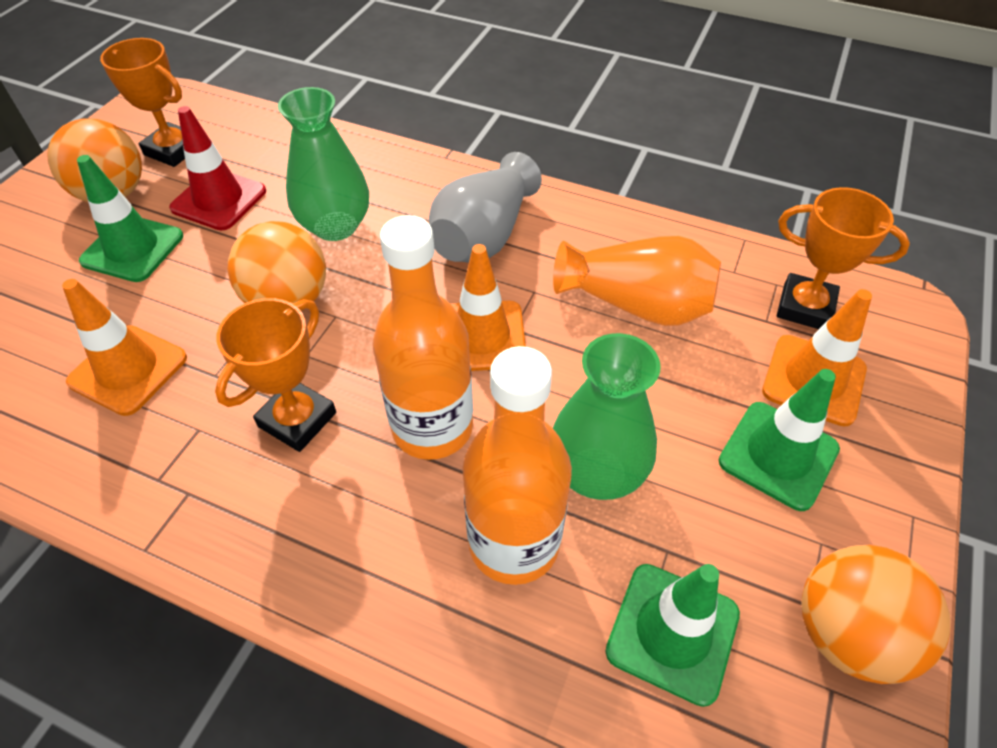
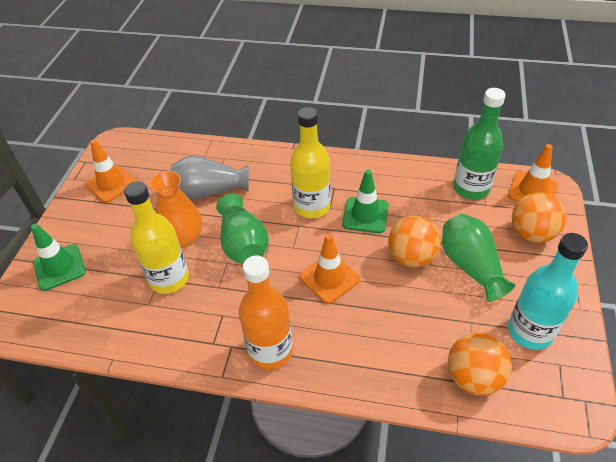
green bottle: 0 -> 1
green traffic cone: 3 -> 2
orange bottle: 2 -> 1
orange trophy: 3 -> 0
red traffic cone: 1 -> 0
turquoise bottle: 0 -> 1
yellow bottle: 0 -> 2

